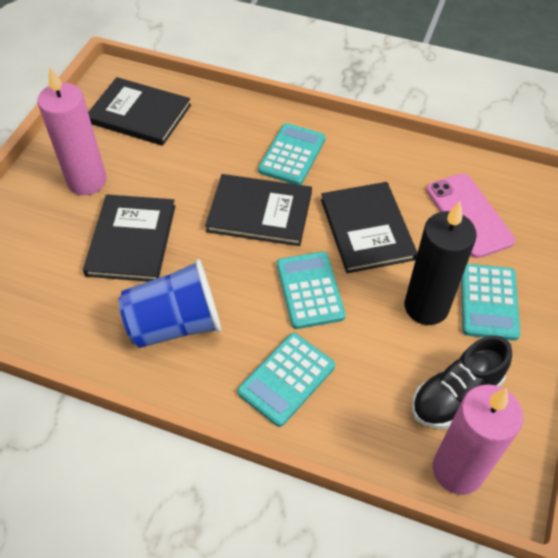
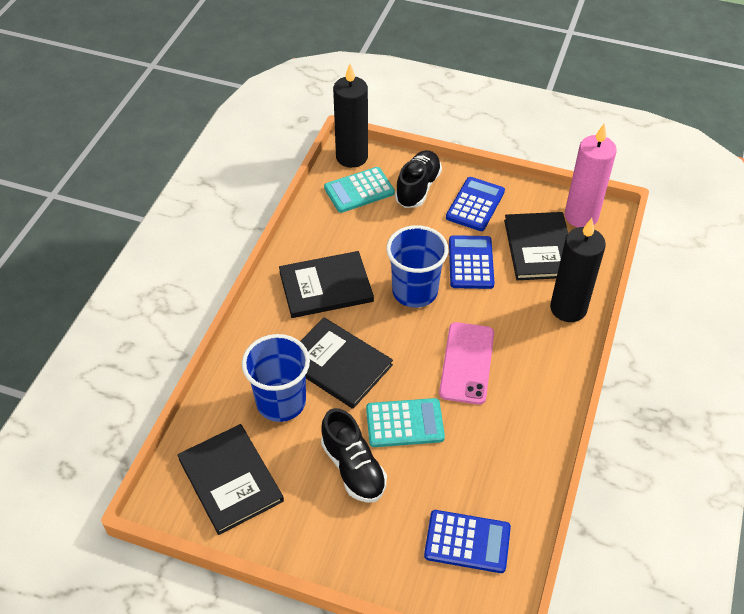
black candle: 1 -> 2
black shoe: 1 -> 2
blue calculator: 0 -> 3
blue cup: 1 -> 2
pink candle: 2 -> 1
turquoise calculator: 4 -> 2

